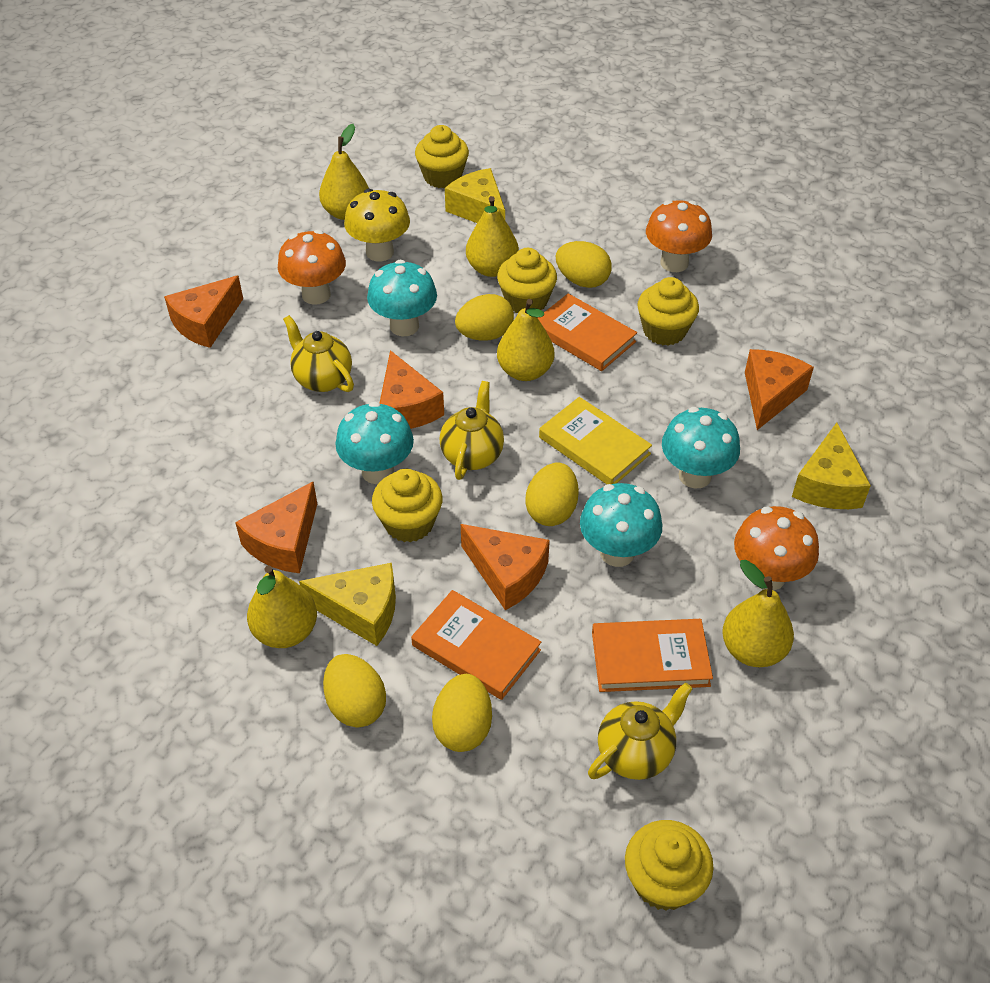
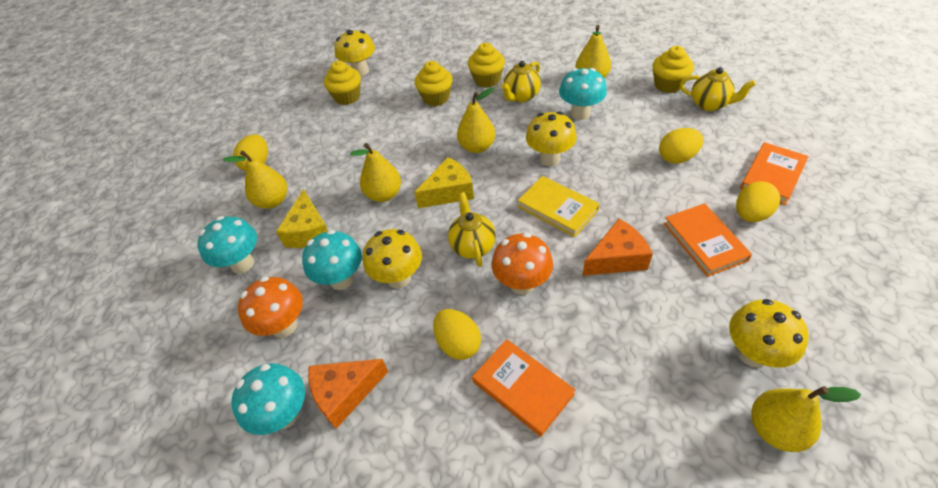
orange cheese: 5 -> 2
orange mushroom: 3 -> 2
yellow cheese: 3 -> 2
yellow cupcake: 5 -> 4
yellow egg: 5 -> 4
yellow mushroom: 1 -> 4

